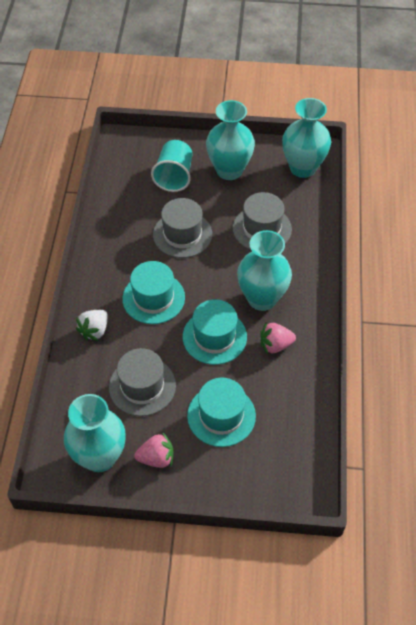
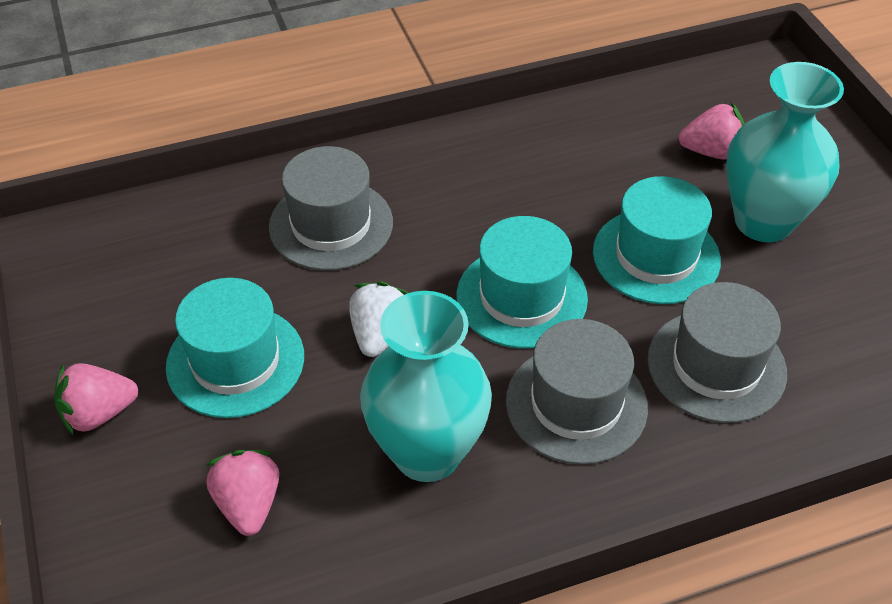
pink strawberry: 2 -> 3
turquoise cup: 1 -> 0
turquoise vase: 4 -> 2

